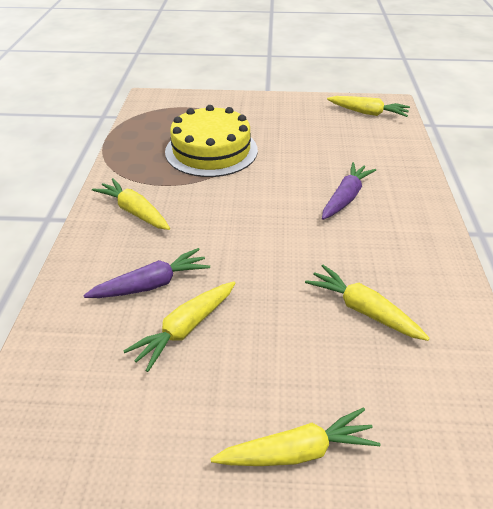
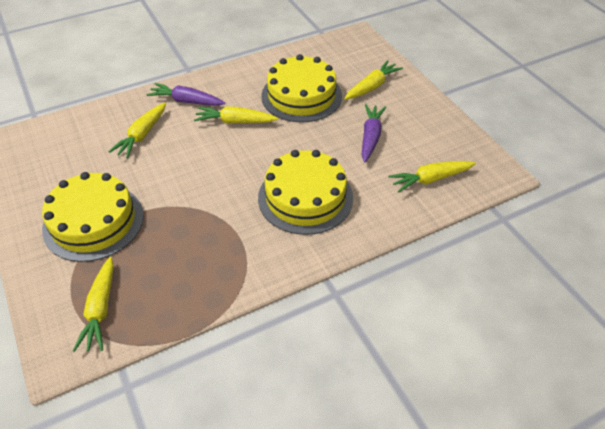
yellow cake: 1 -> 3

